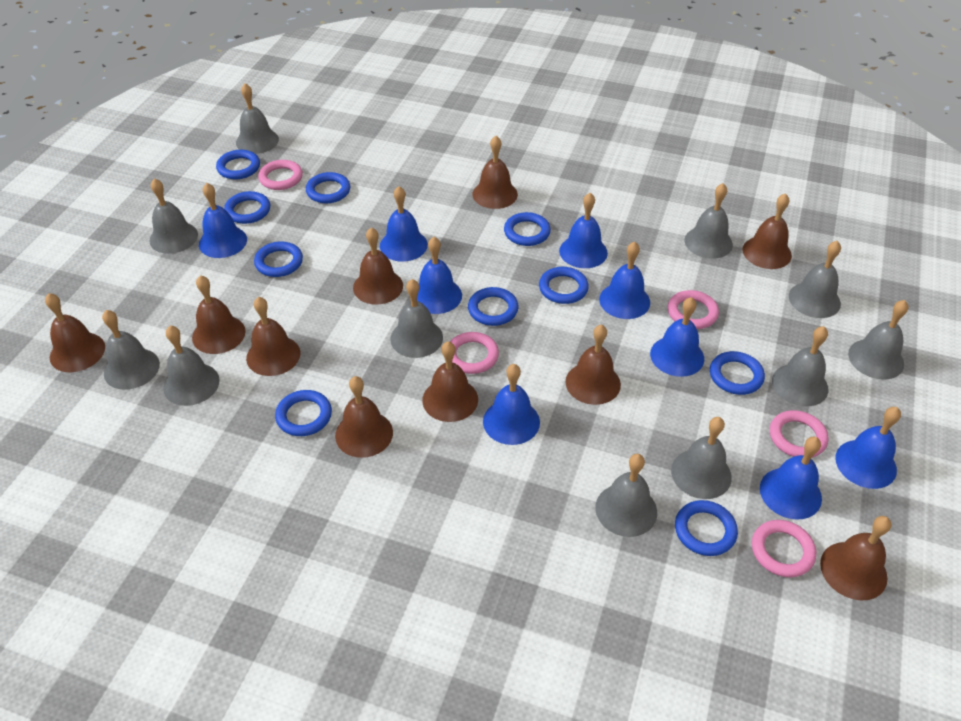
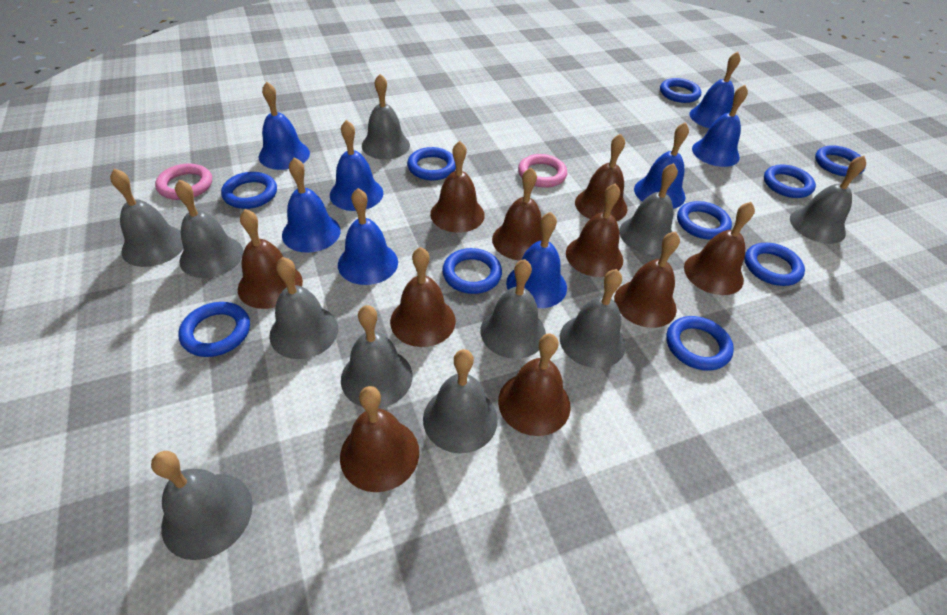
blue bell: 9 -> 8
pink ring: 5 -> 2

